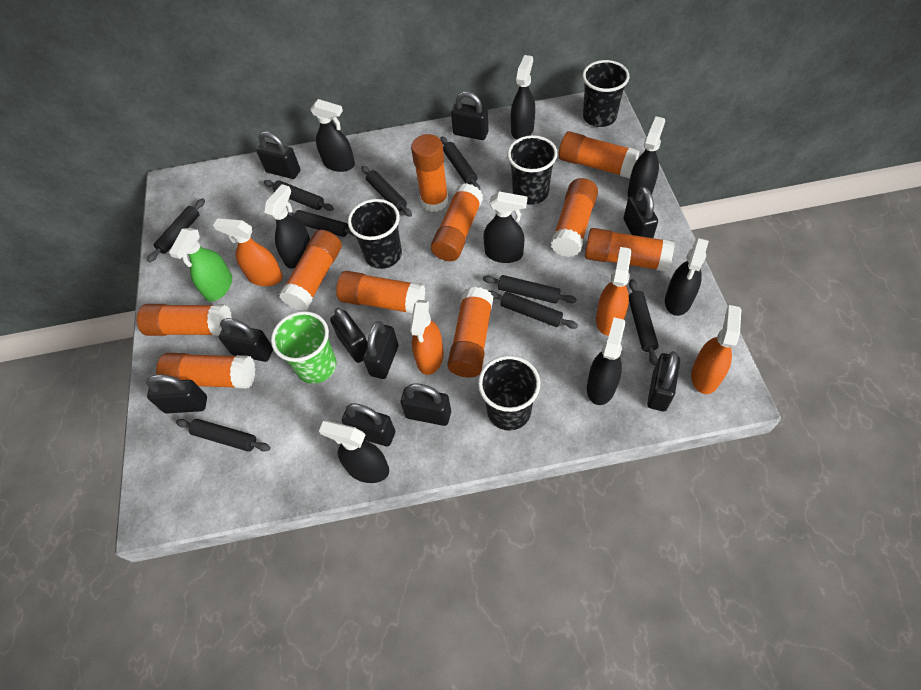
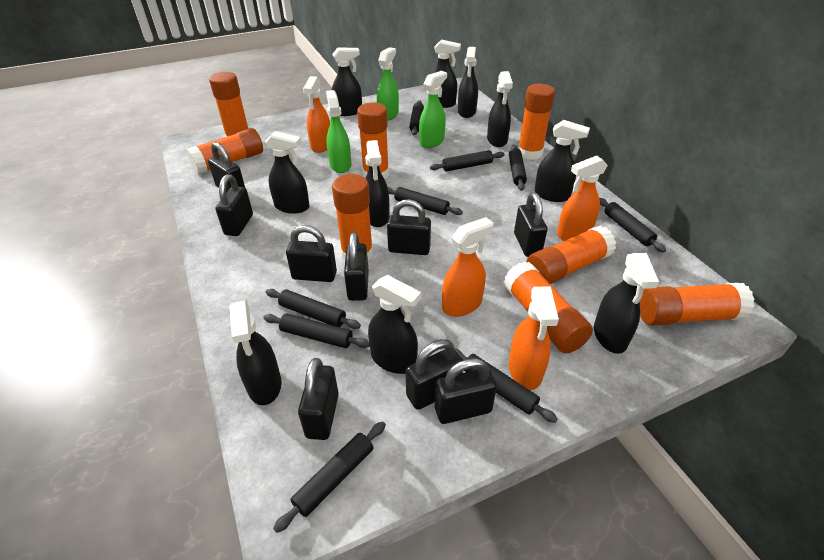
black cup: 4 -> 0
black padlock: 10 -> 9
black spray bottle: 8 -> 10
green cup: 1 -> 0
green spray bottle: 1 -> 3
orange glue stick: 10 -> 8

